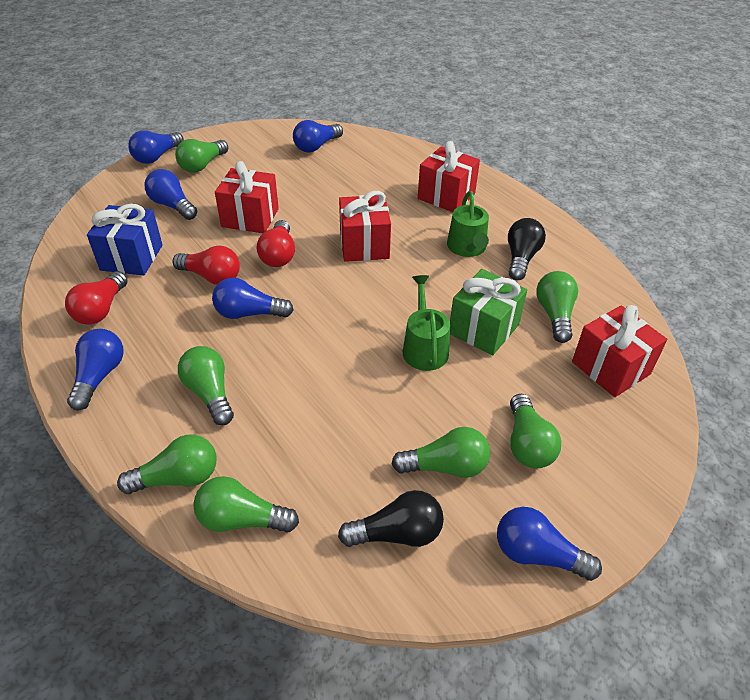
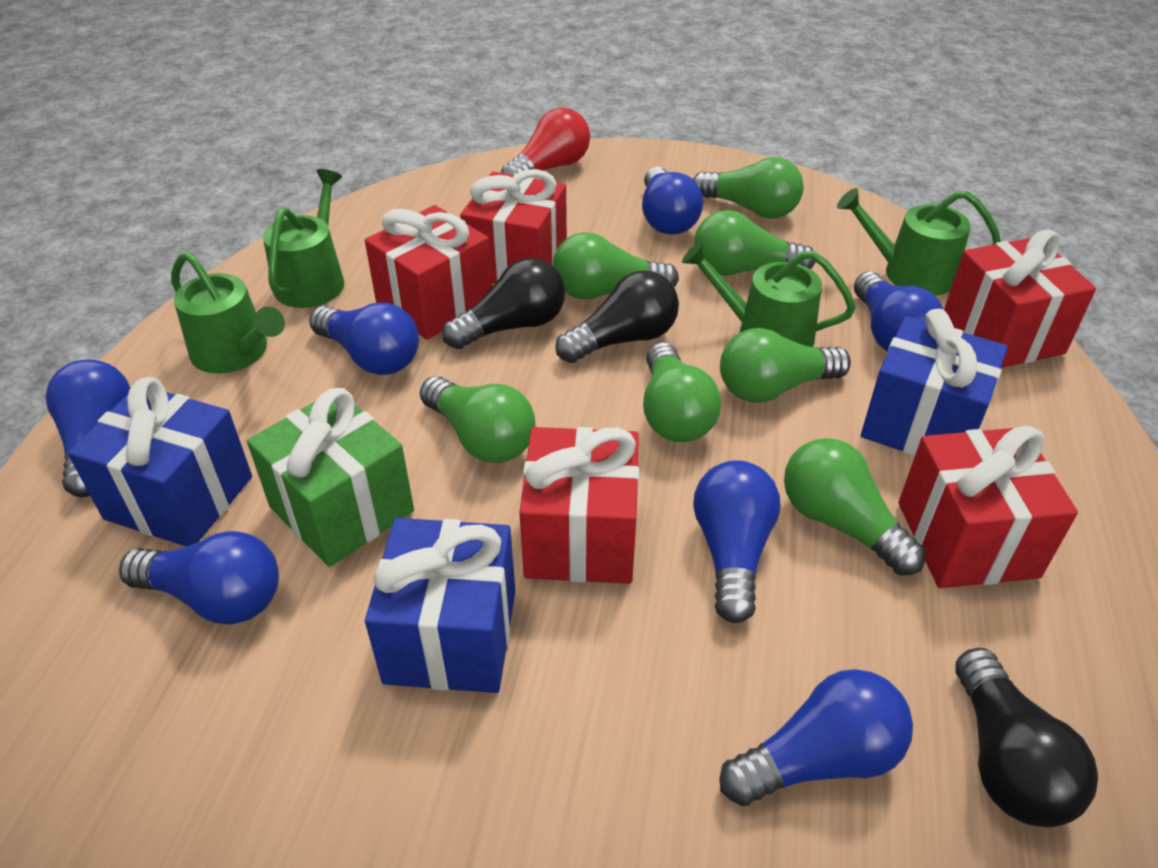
black light bulb: 2 -> 3
blue gift: 1 -> 3
blue light bulb: 6 -> 7
green watering can: 2 -> 4
red gift: 4 -> 5
red light bulb: 3 -> 1

